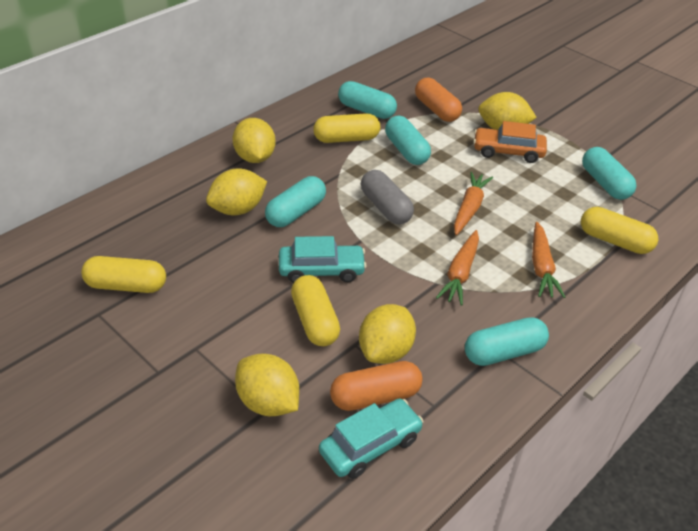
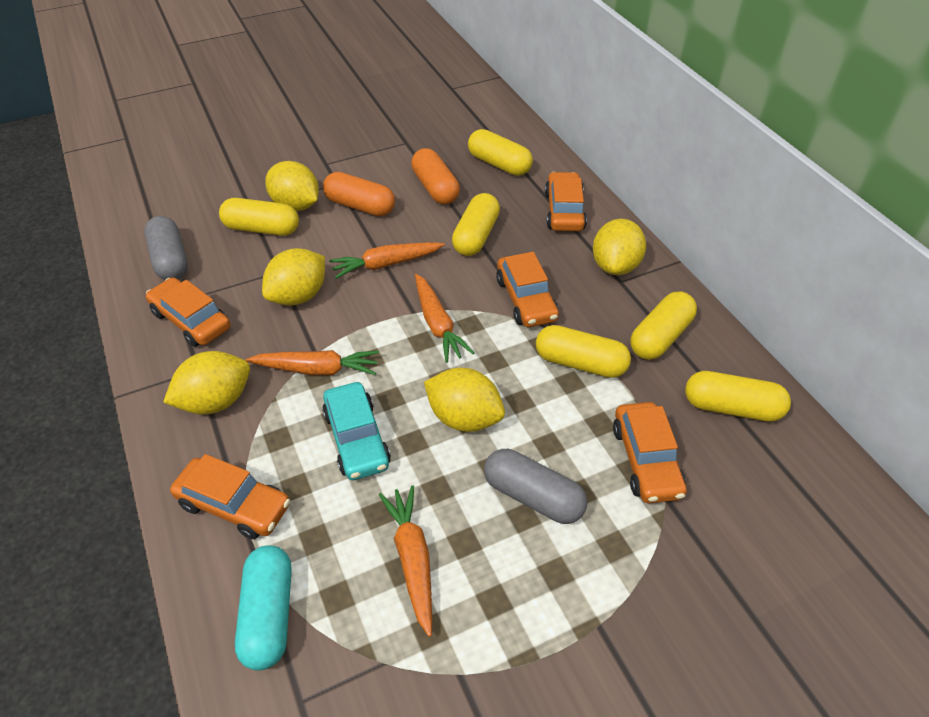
grey capsule: 1 -> 2
orange car: 1 -> 5
orange carrot: 3 -> 4
turquoise capsule: 5 -> 1
turquoise car: 2 -> 1
yellow capsule: 4 -> 6

